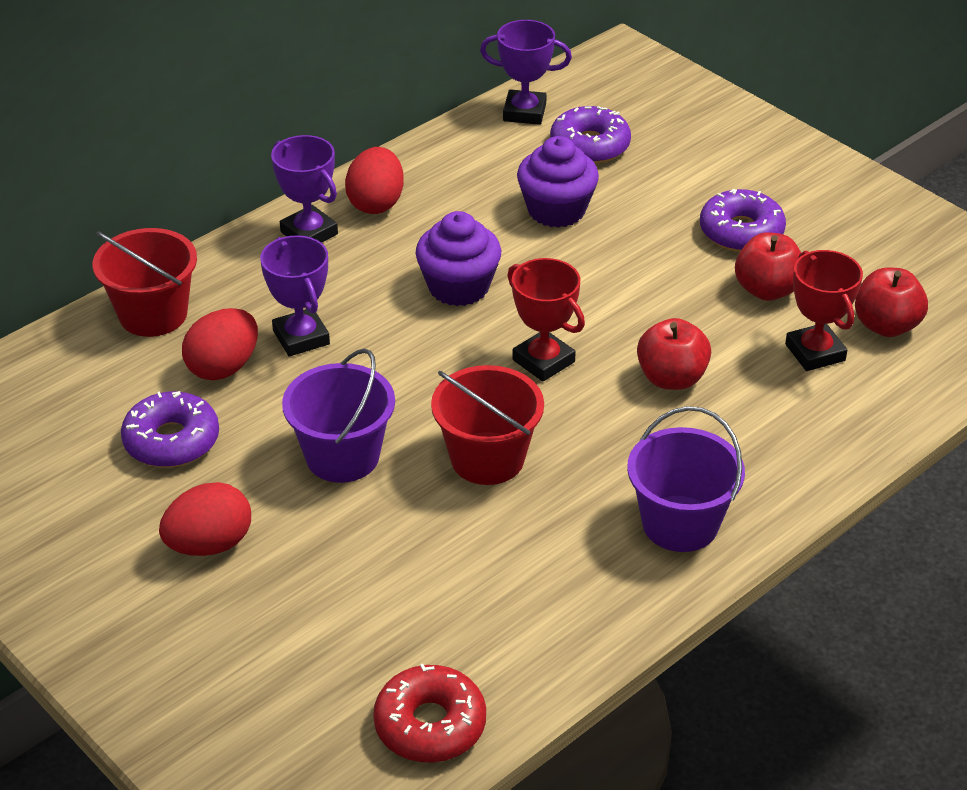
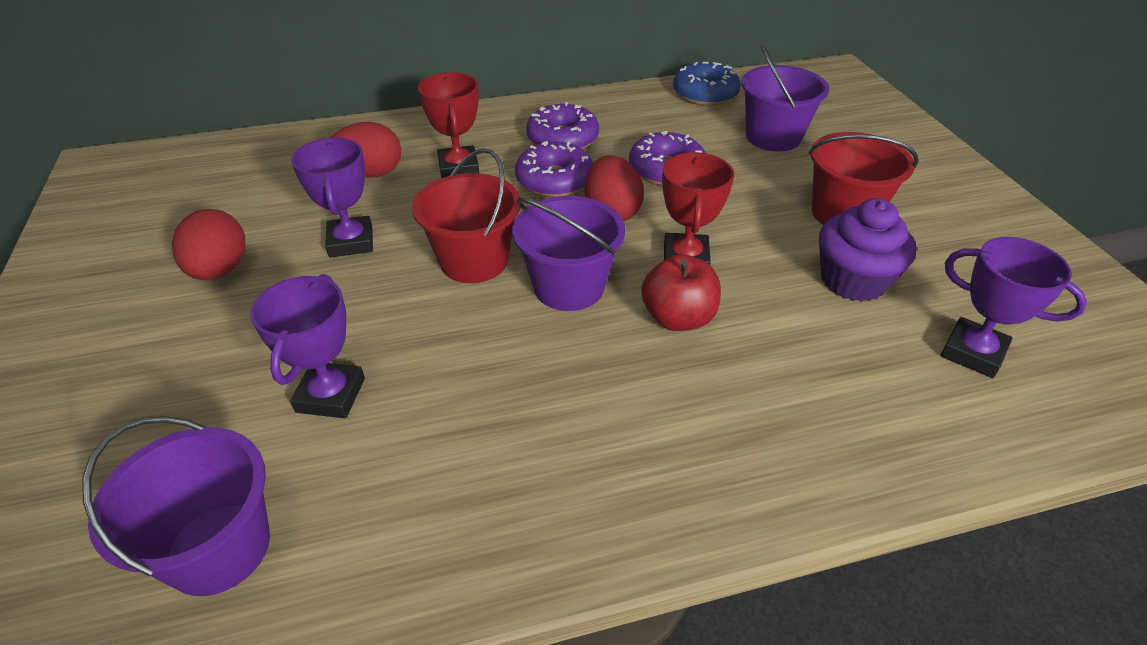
blue donut: 0 -> 1
purple bucket: 2 -> 3
purple cupcake: 2 -> 1
red apple: 3 -> 1
red donut: 1 -> 0

